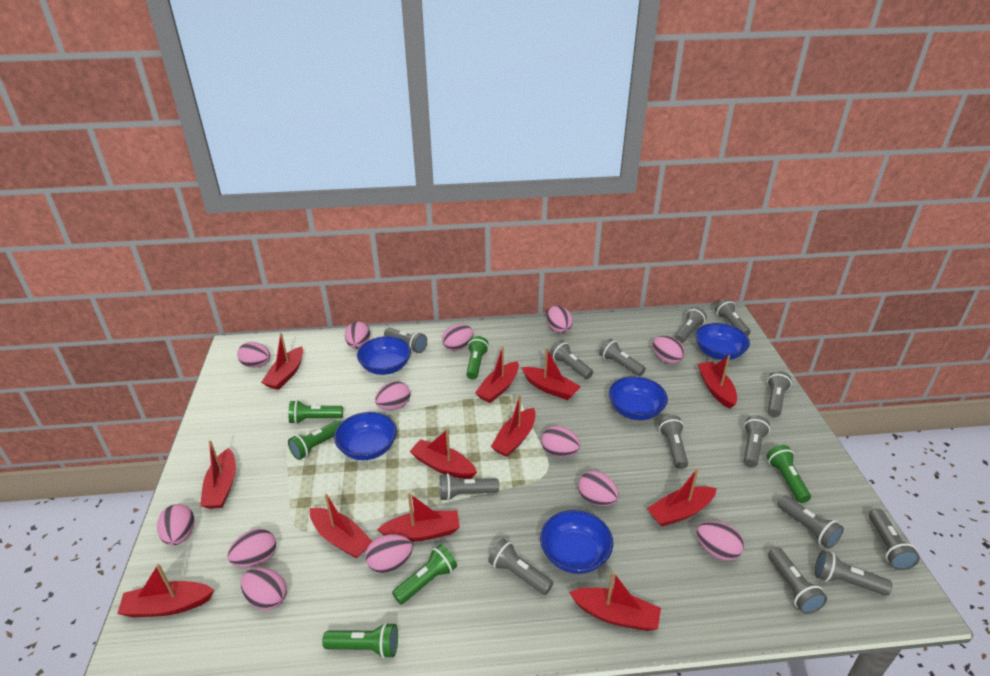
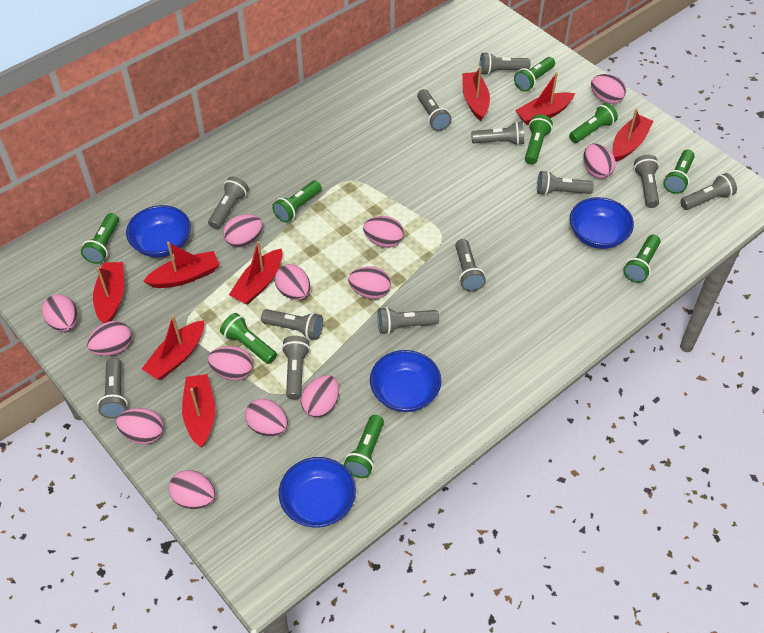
blue bowl: 5 -> 4
green flashlight: 6 -> 9
grey flashlight: 14 -> 12
red boat: 12 -> 8

